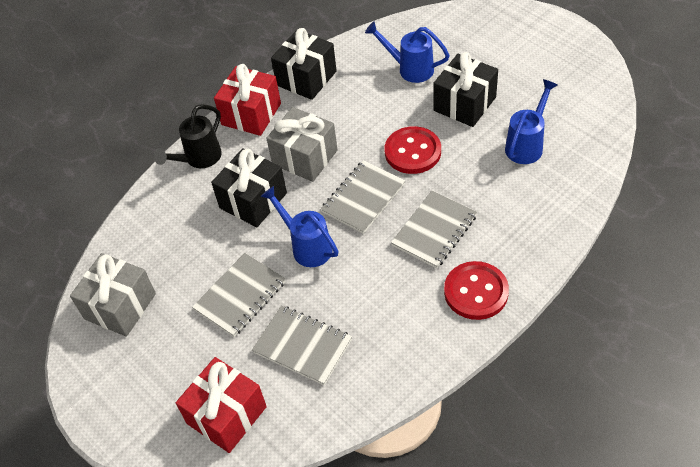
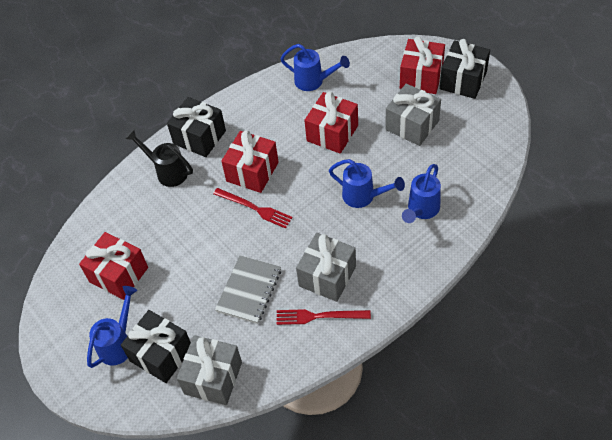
blue watering can: 3 -> 4
grey gift: 2 -> 3
grey notebook: 4 -> 1
red button: 2 -> 0
red fork: 0 -> 2
red gift: 2 -> 4

